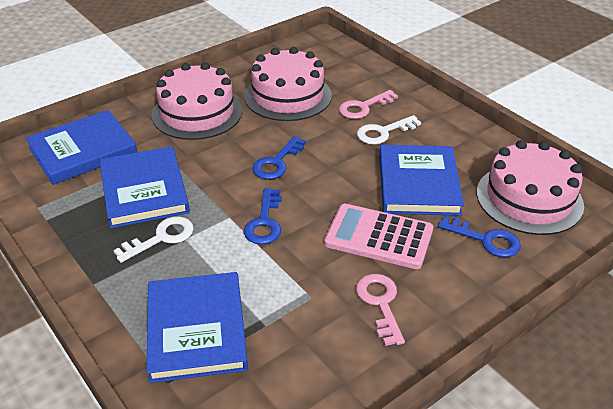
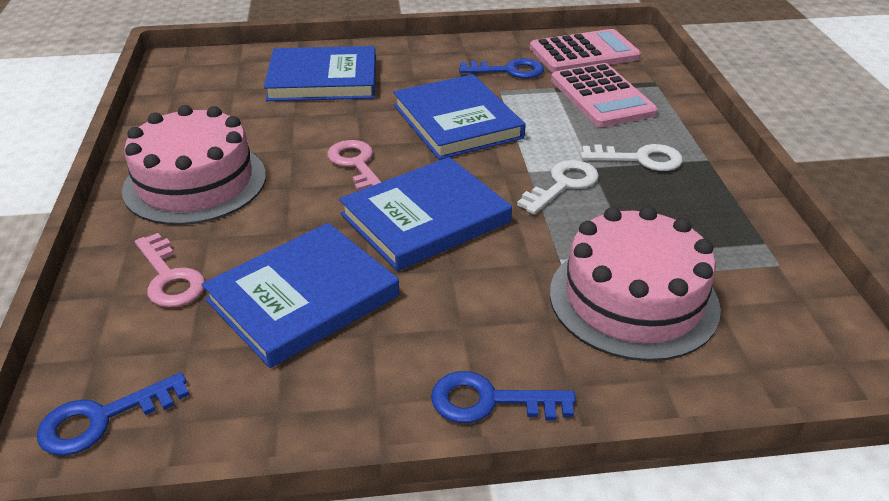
pink cake: 3 -> 2
pink calculator: 1 -> 2

